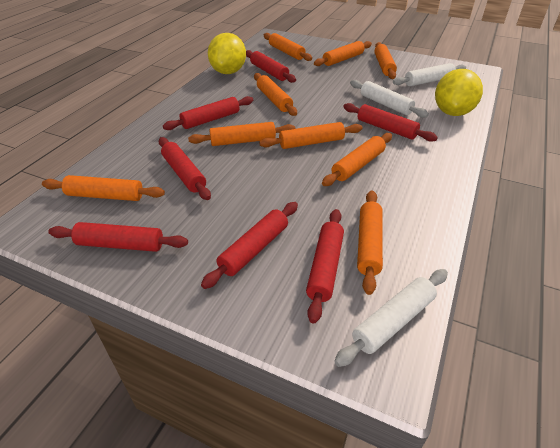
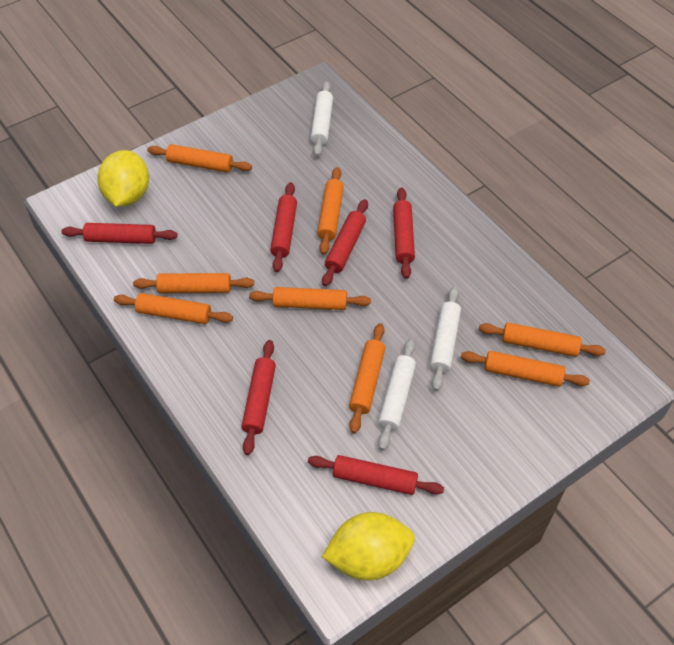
orange rolling pin: 9 -> 8
red rolling pin: 7 -> 6

